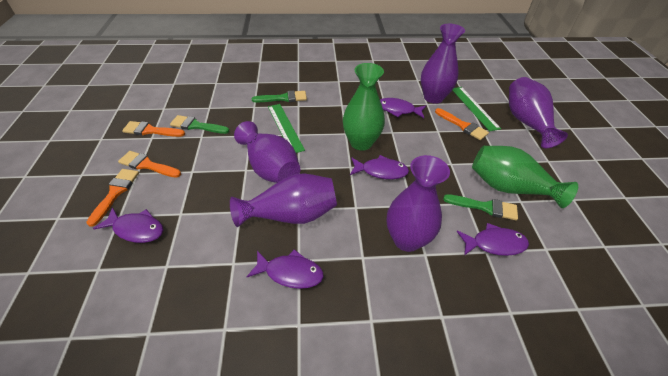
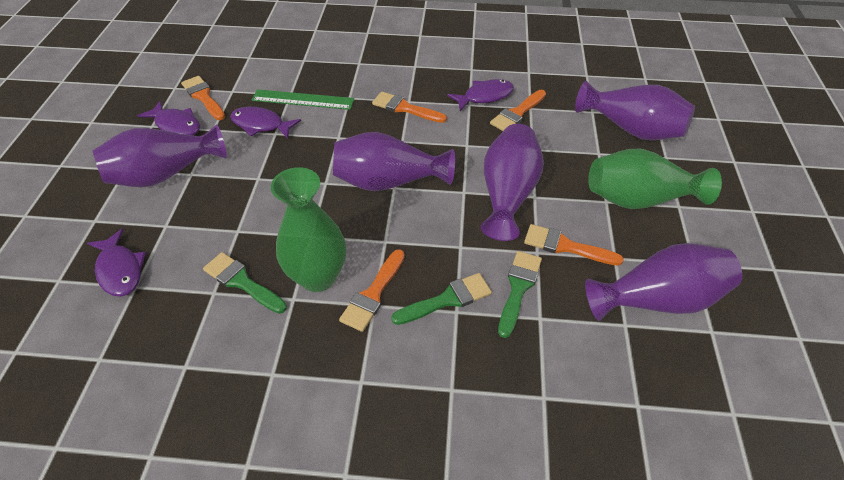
green ruler: 2 -> 1
orange brush: 4 -> 5
purple fish: 5 -> 4

